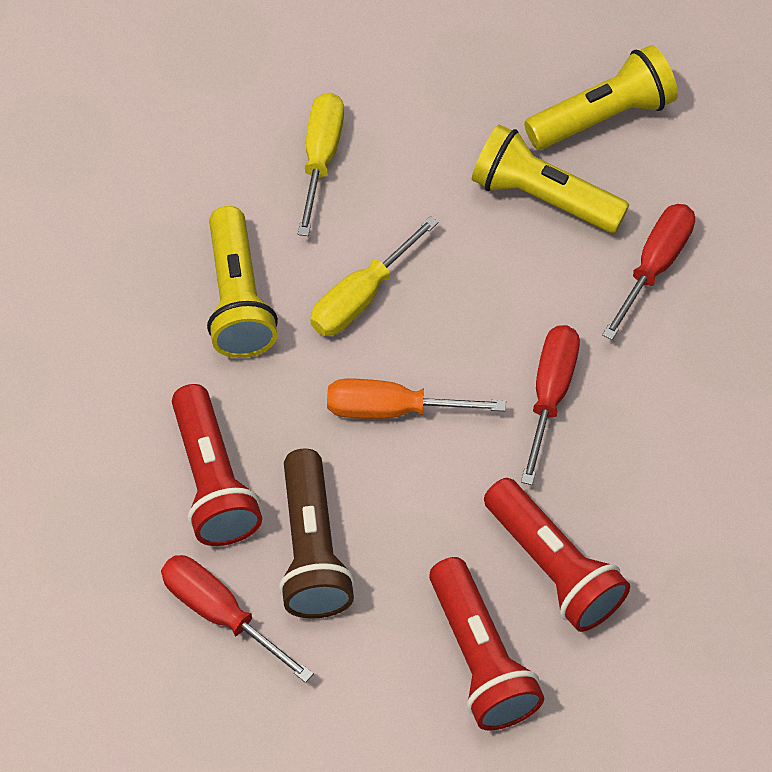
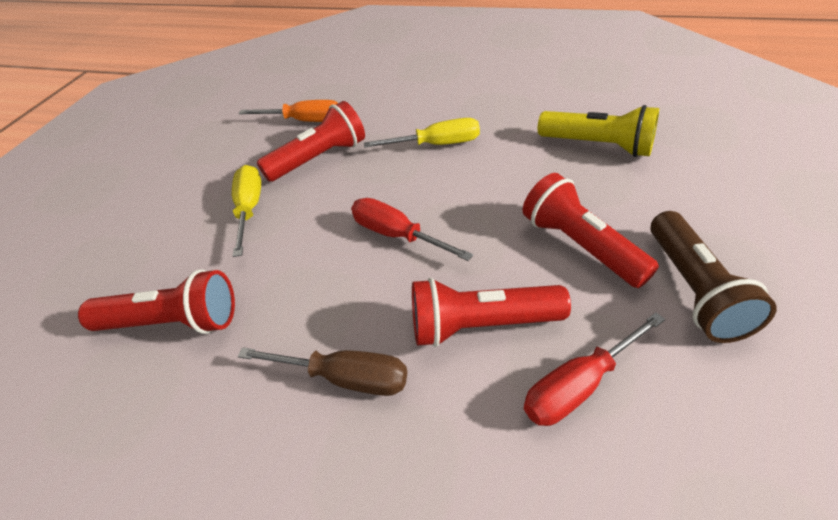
brown screwdriver: 0 -> 1
red flashlight: 3 -> 4
red screwdriver: 3 -> 2
yellow flashlight: 3 -> 1

